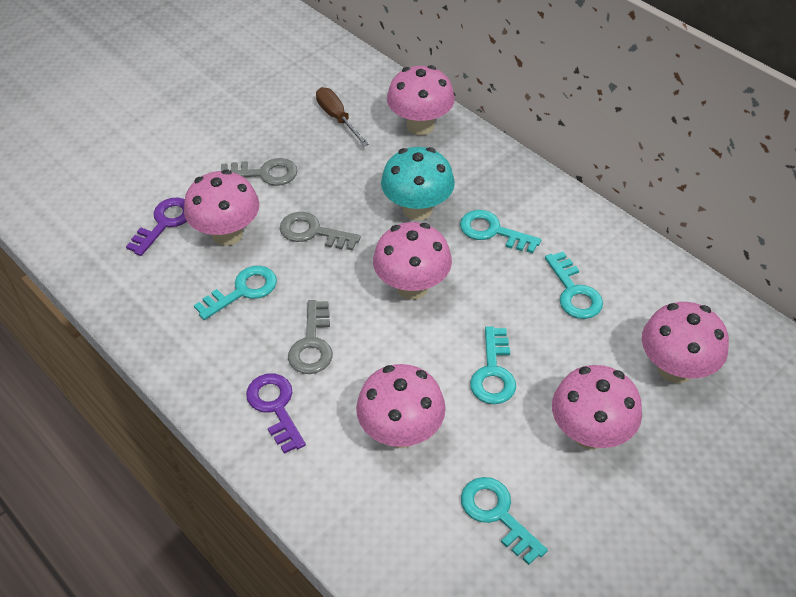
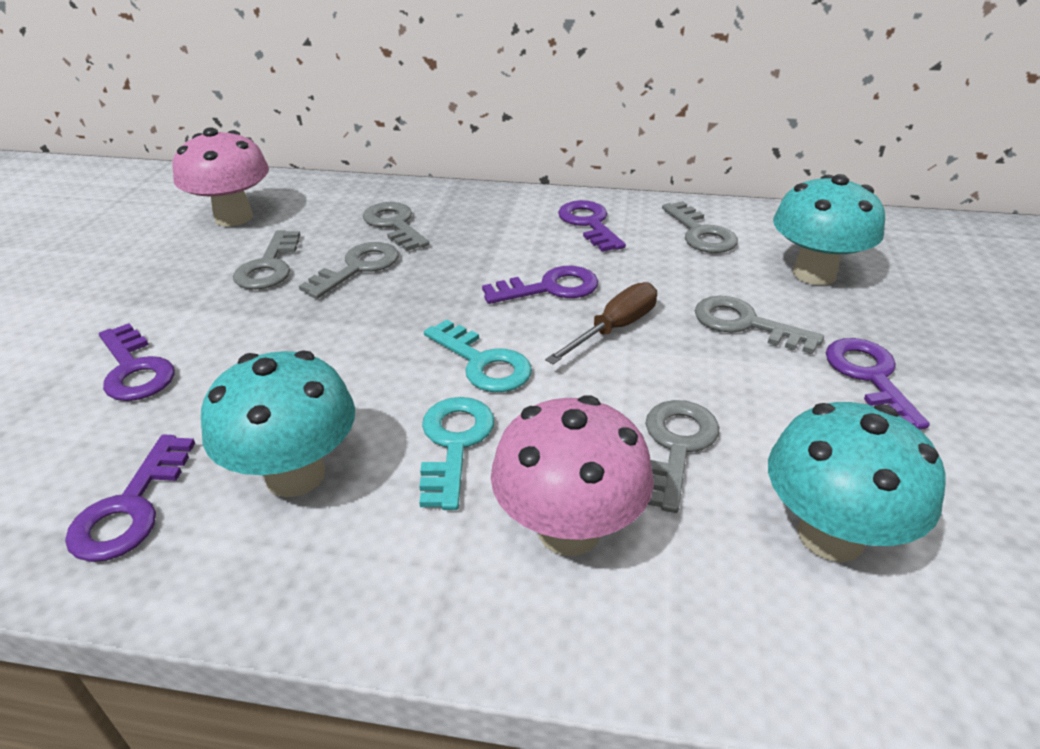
grey key: 3 -> 6
pink mushroom: 6 -> 2
purple key: 2 -> 5
turquoise key: 5 -> 2
turquoise mushroom: 1 -> 3

